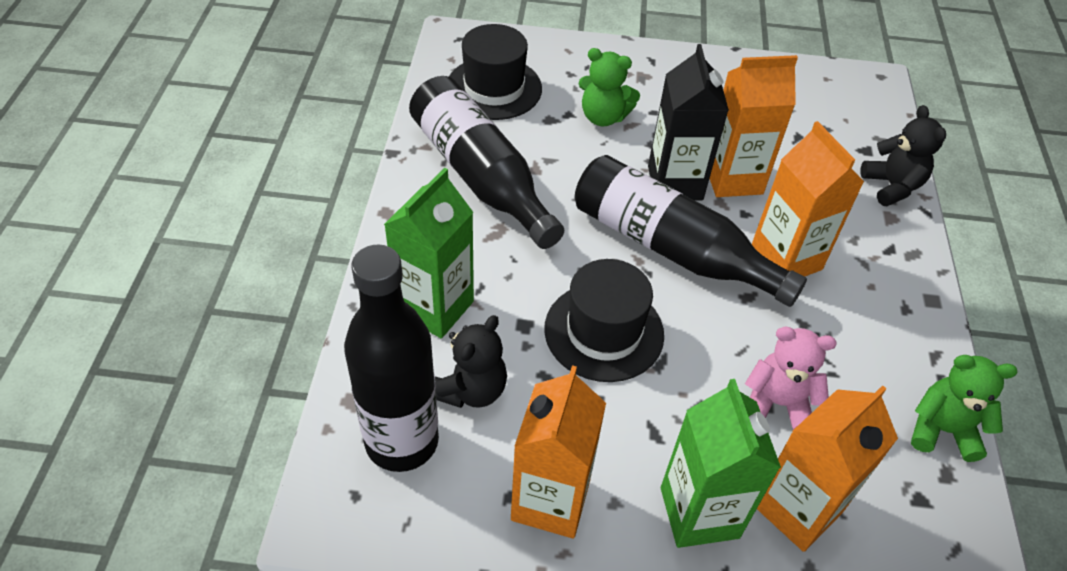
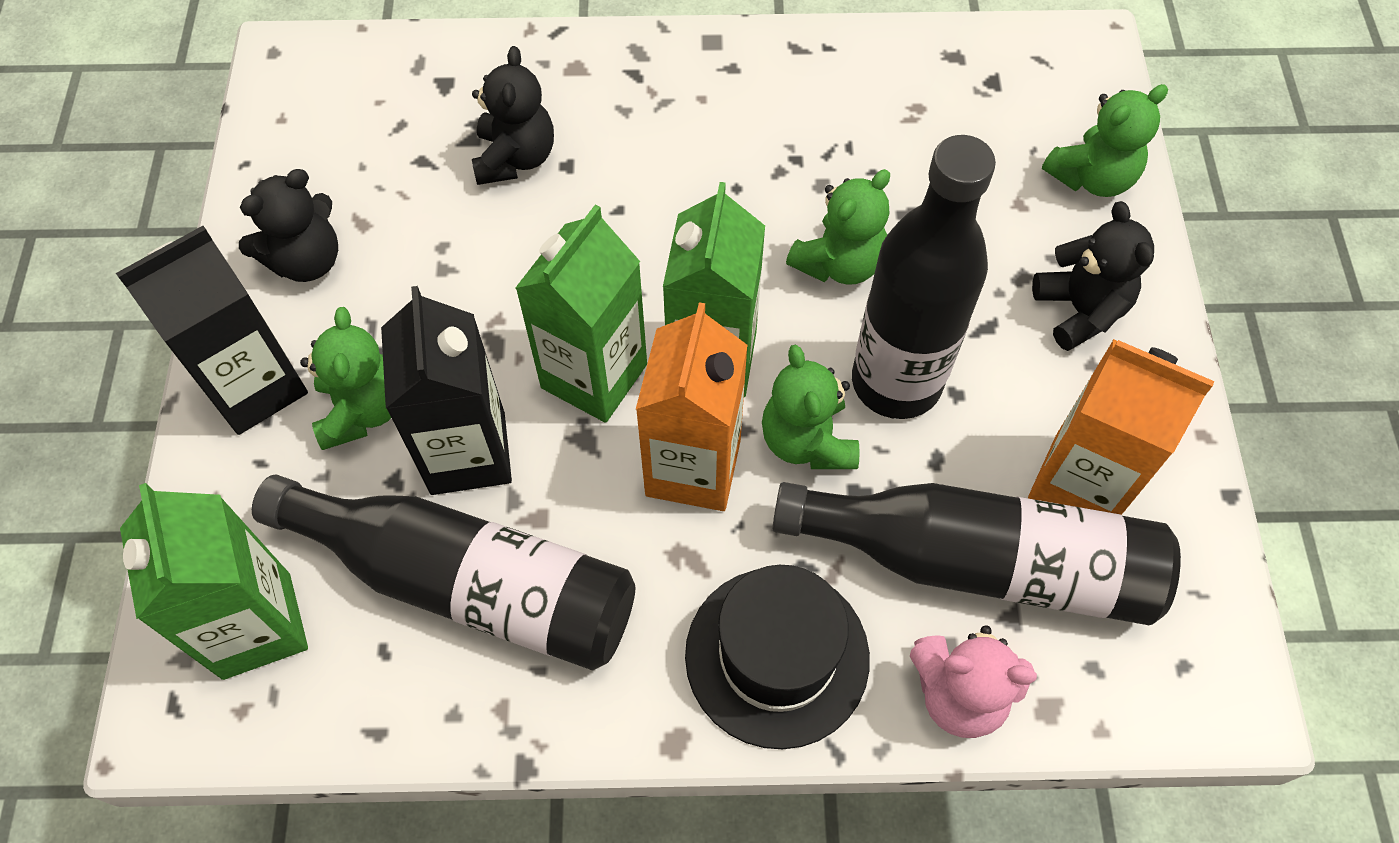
black carton: 1 -> 2
black hat: 2 -> 1
black teddy bear: 2 -> 3
green carton: 2 -> 3
green teddy bear: 2 -> 4
orange carton: 4 -> 2

